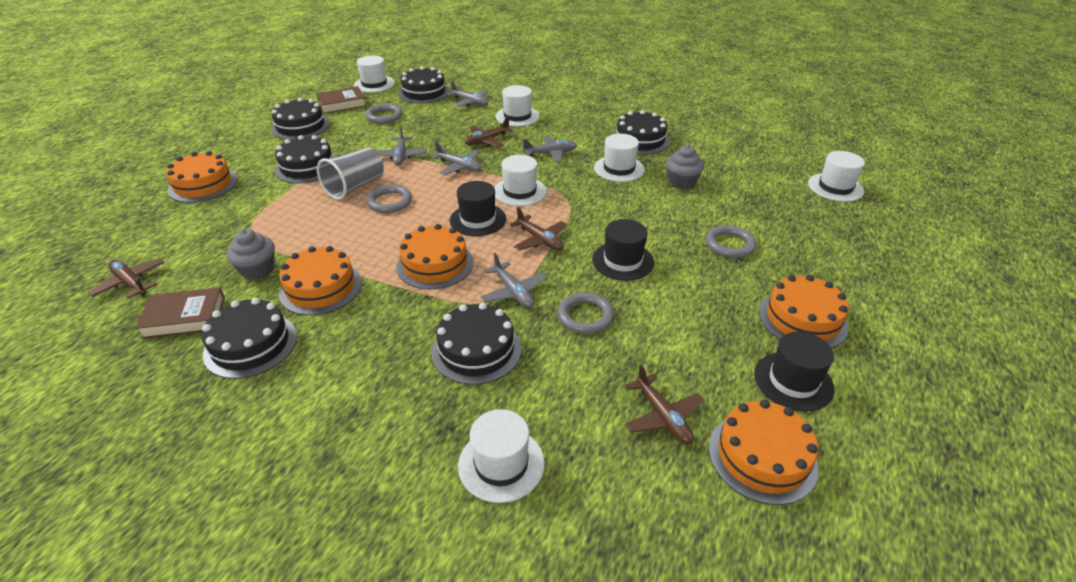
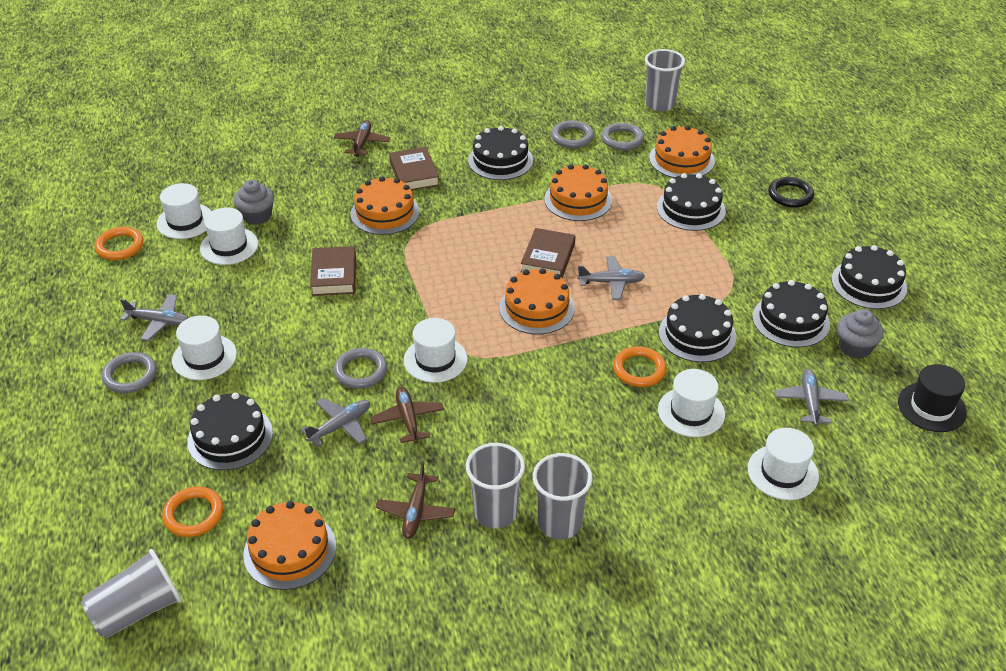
black hat: 3 -> 1
black ring: 0 -> 1
brown book: 2 -> 3
brown plane: 4 -> 3
grey cup: 1 -> 4
grey plane: 5 -> 4
orange ring: 0 -> 3

